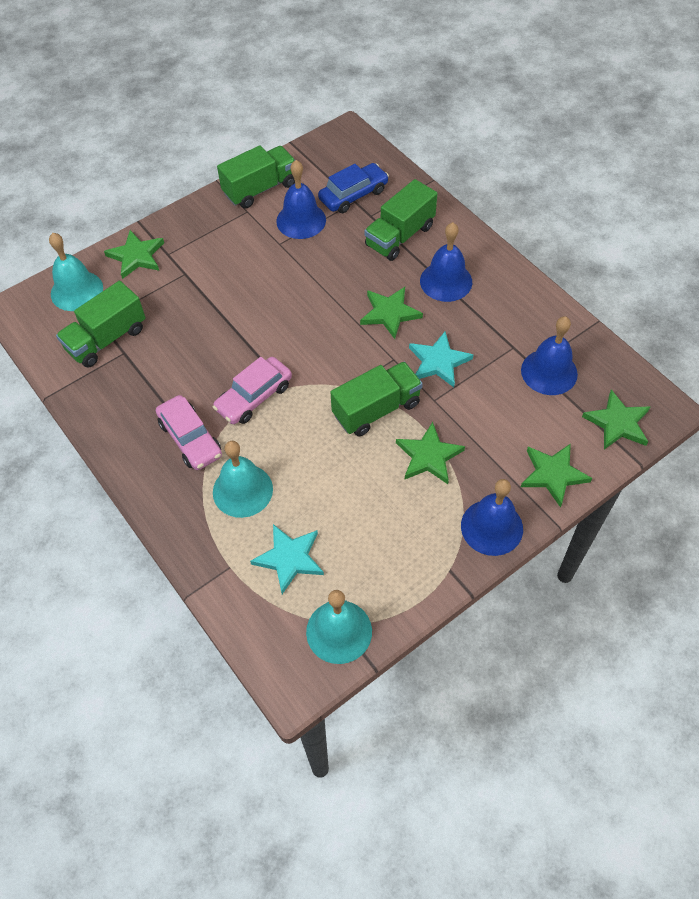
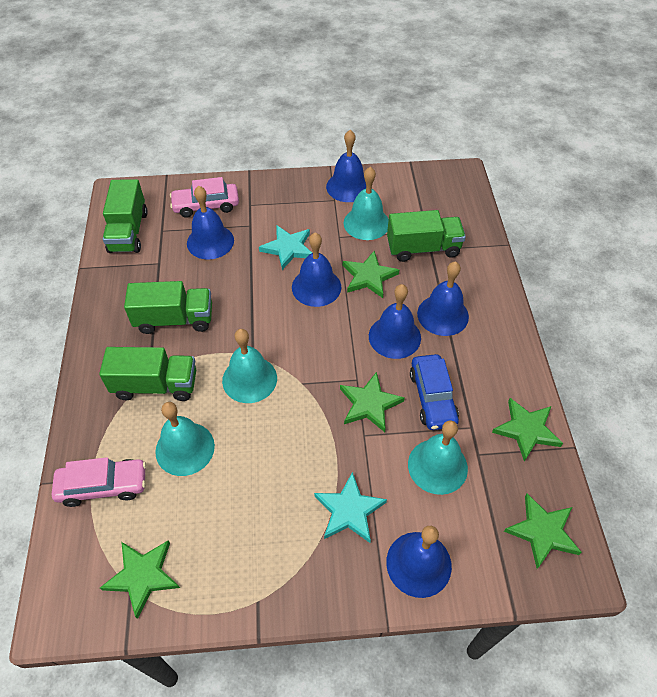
blue bell: 4 -> 6
turquoise bell: 3 -> 4

